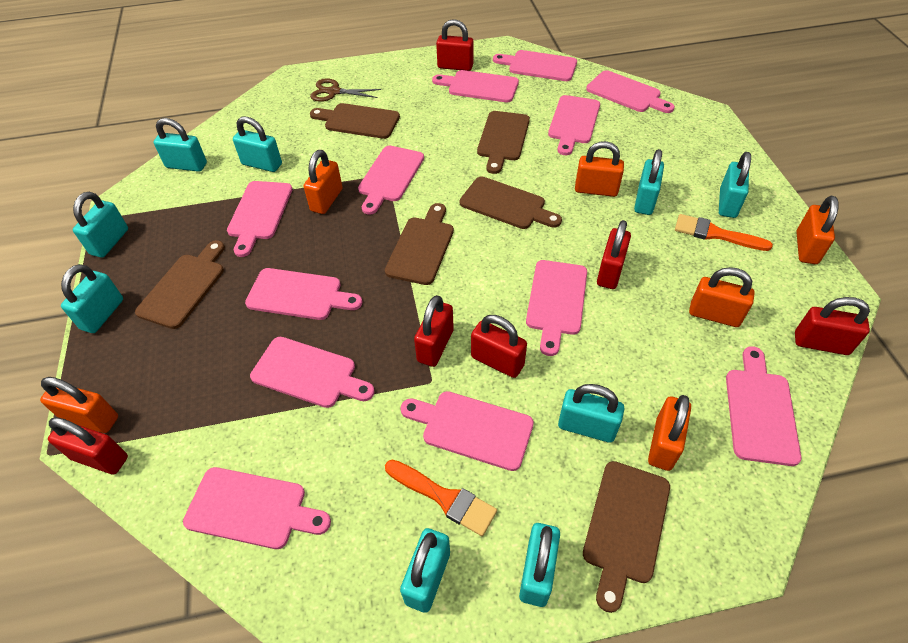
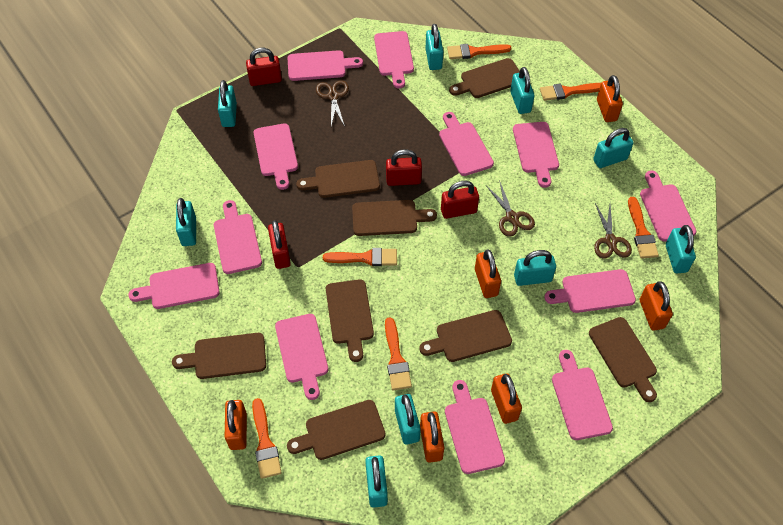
brown cutting board: 6 -> 8
brown scissors: 1 -> 3
orange brush: 2 -> 6
red padlock: 6 -> 4

